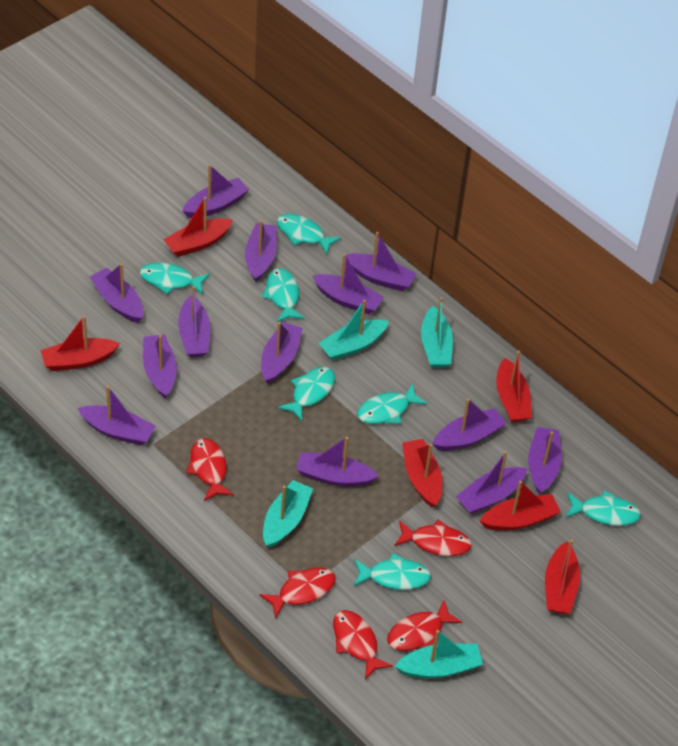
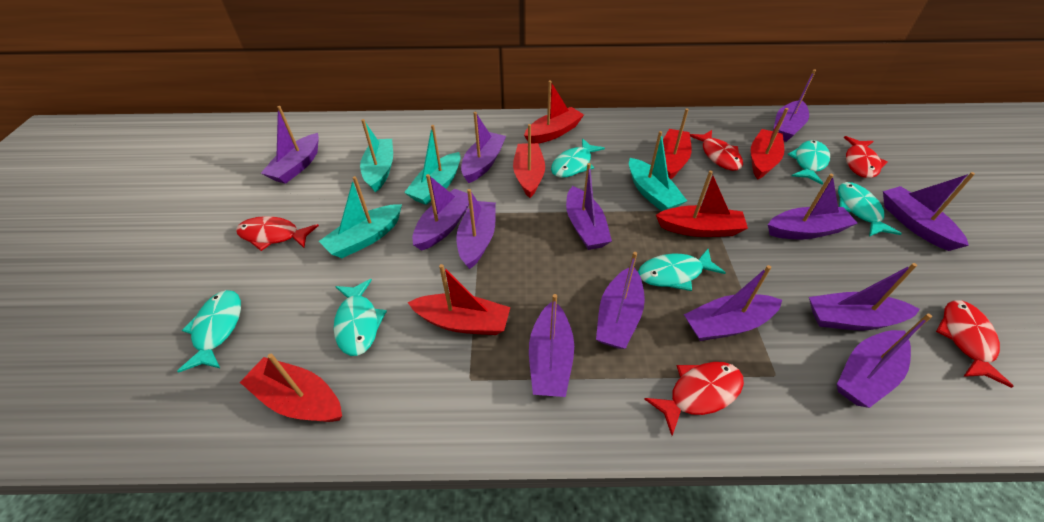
red boat: 6 -> 7
turquoise fish: 7 -> 6

